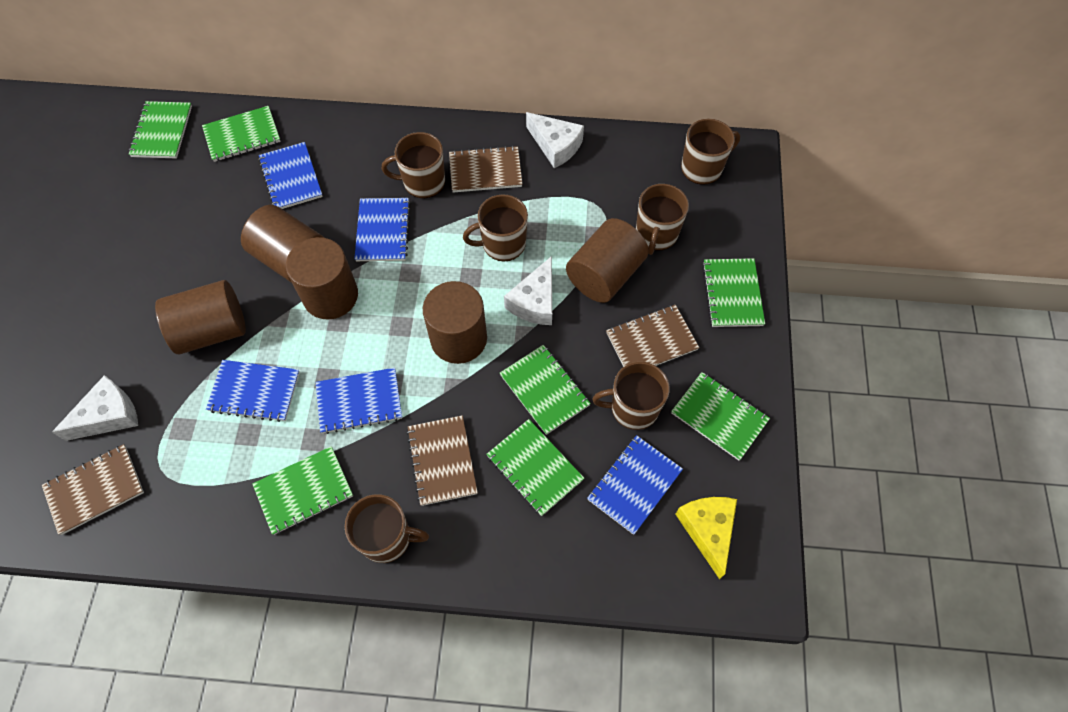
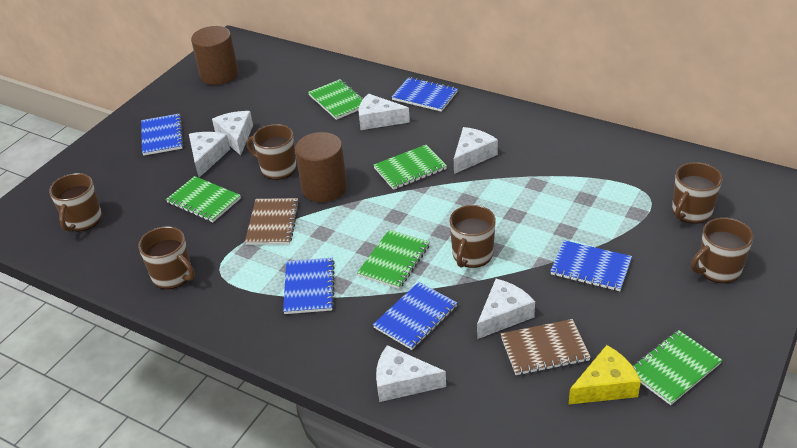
brown cylinder: 5 -> 2
brown notebook: 4 -> 2
green notebook: 7 -> 5
white cheese: 3 -> 6

